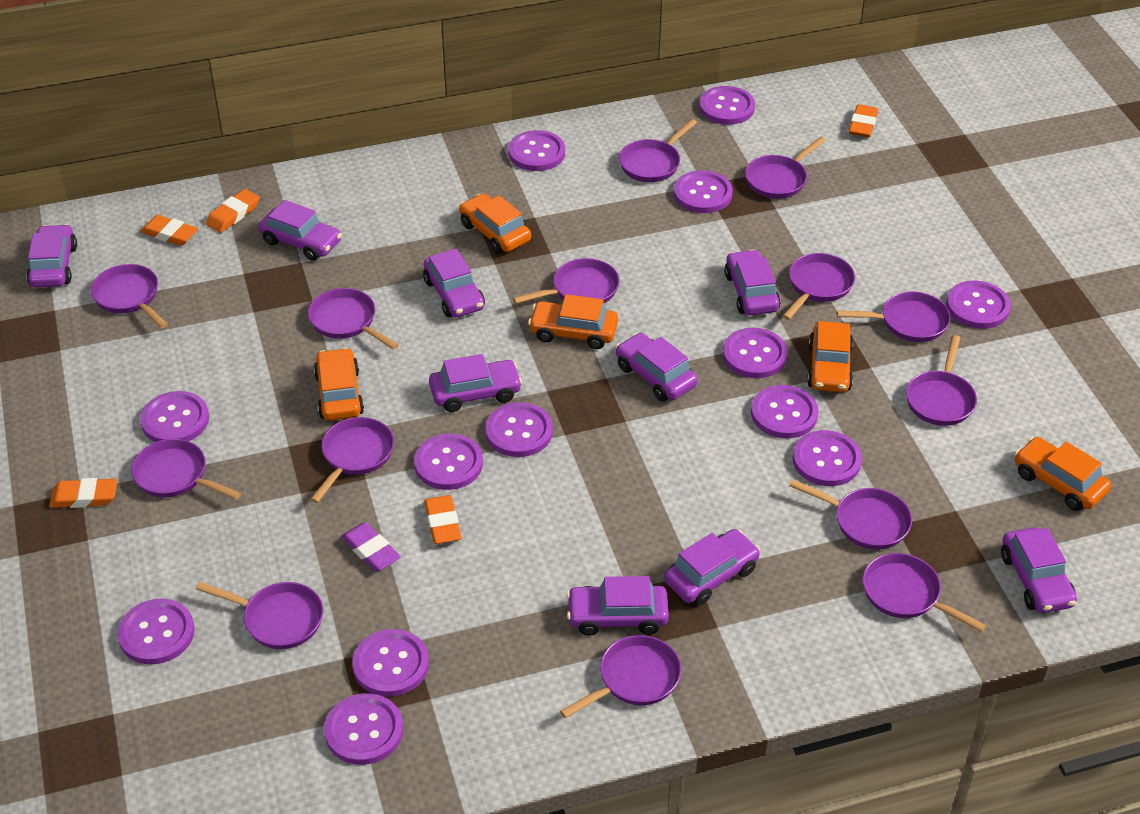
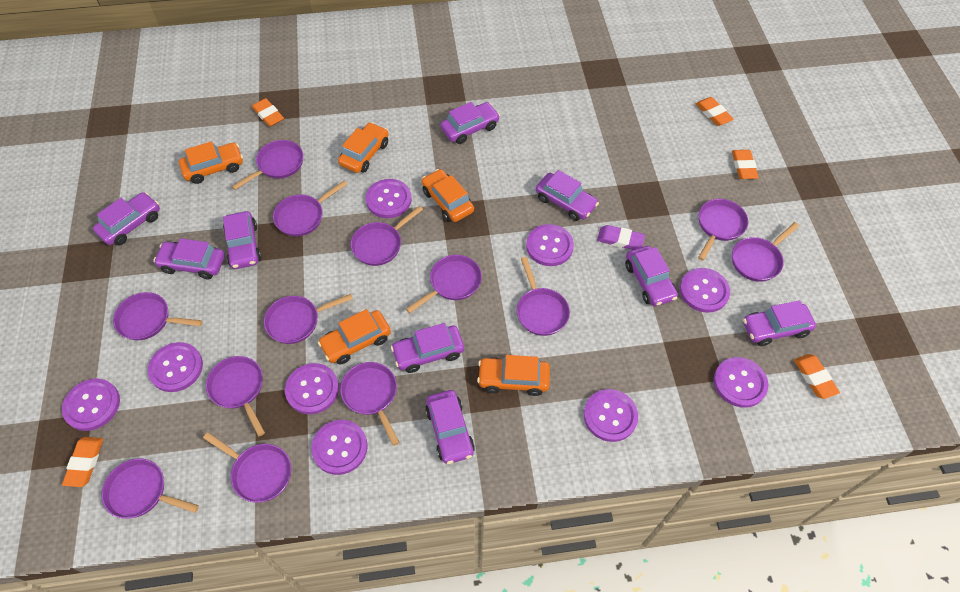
purple button: 13 -> 9
purple pan: 14 -> 13

